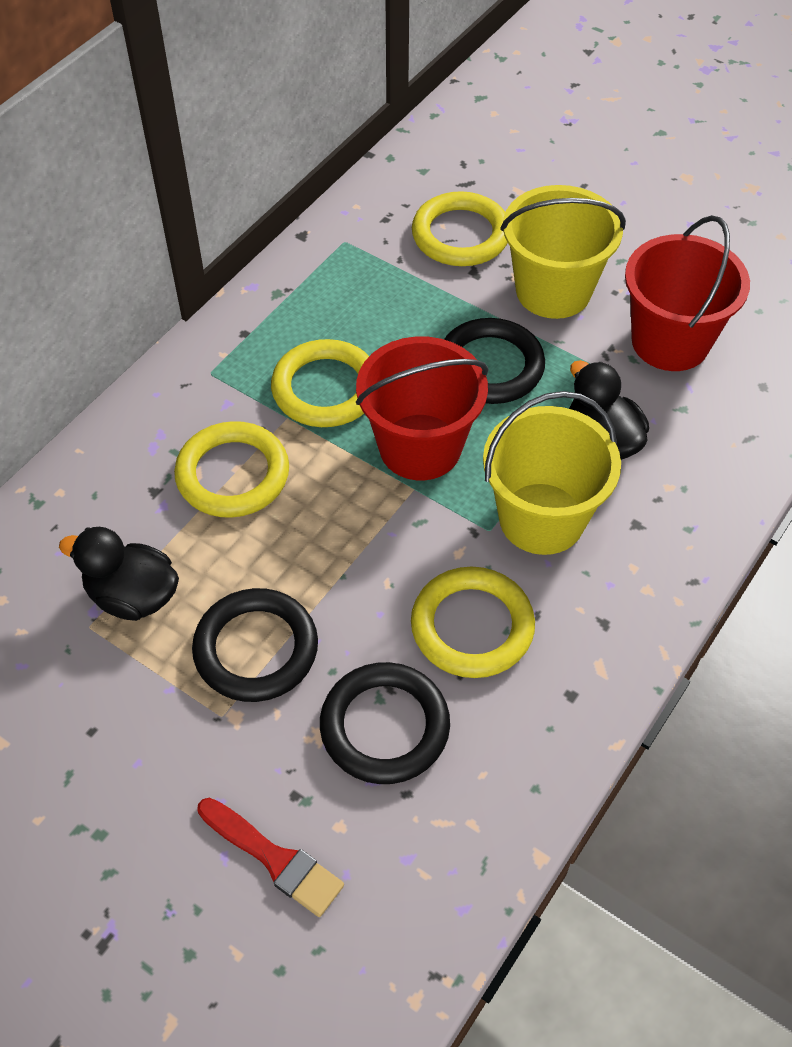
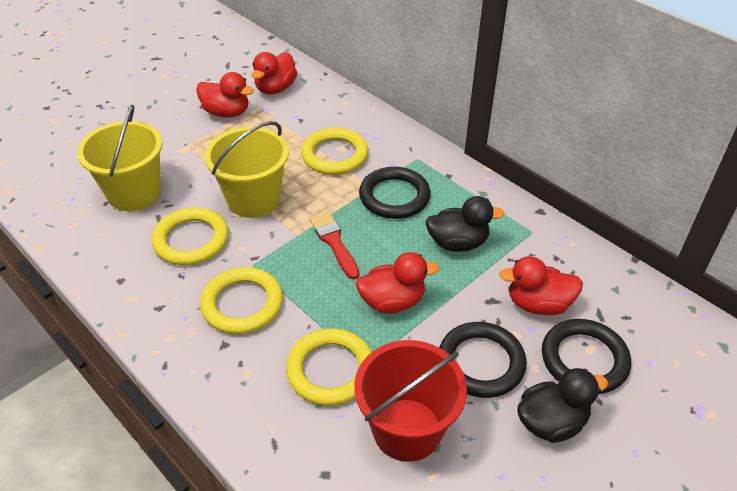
red bucket: 2 -> 1
red duck: 0 -> 4

